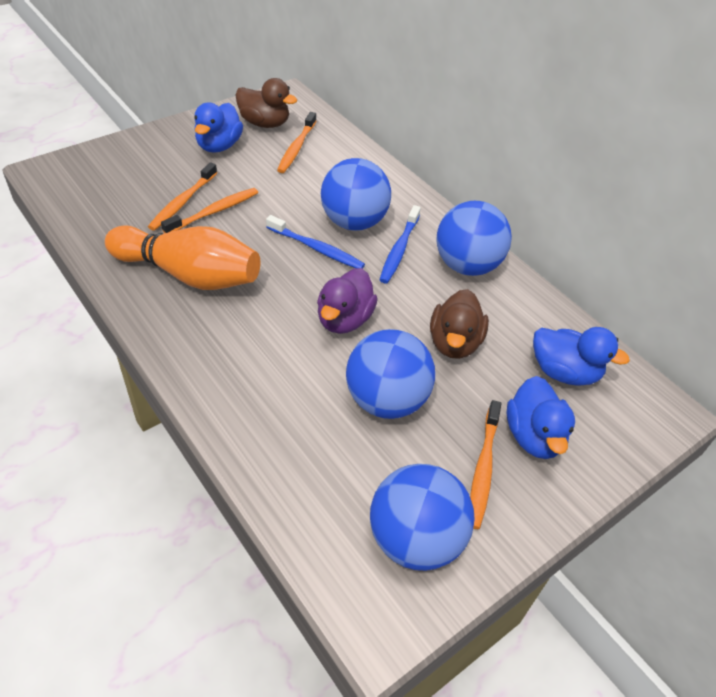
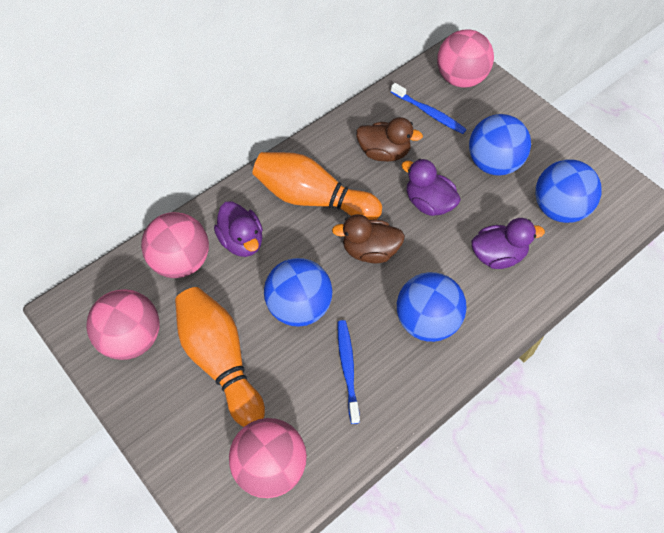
blue duck: 3 -> 0
orange bowling pin: 1 -> 2
orange toothbrush: 4 -> 0
pink ball: 0 -> 4
purple duck: 1 -> 3

